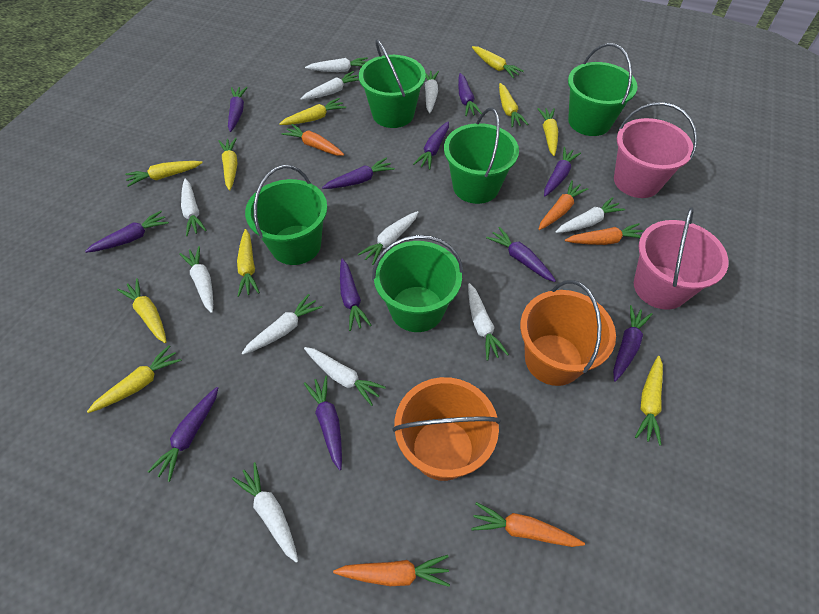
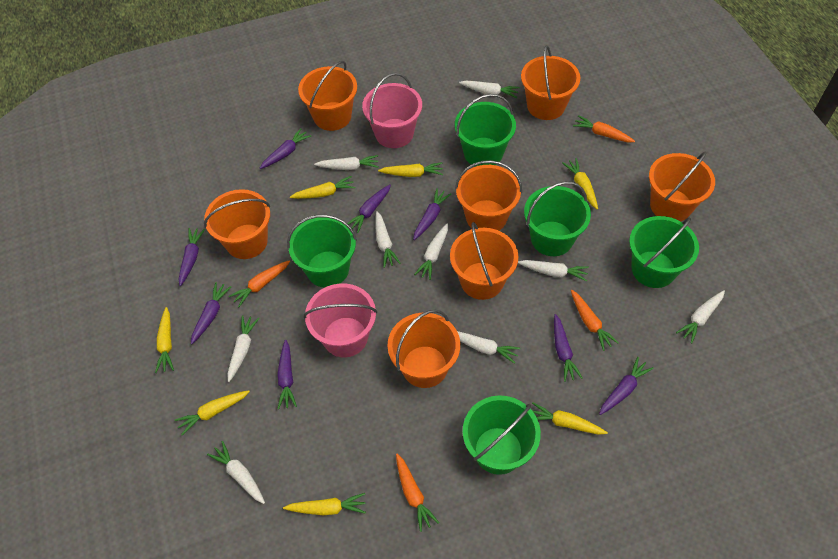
orange bucket: 2 -> 7
orange carrot: 5 -> 4
purple carrot: 11 -> 8
white carrot: 11 -> 9
yellow carrot: 10 -> 7

